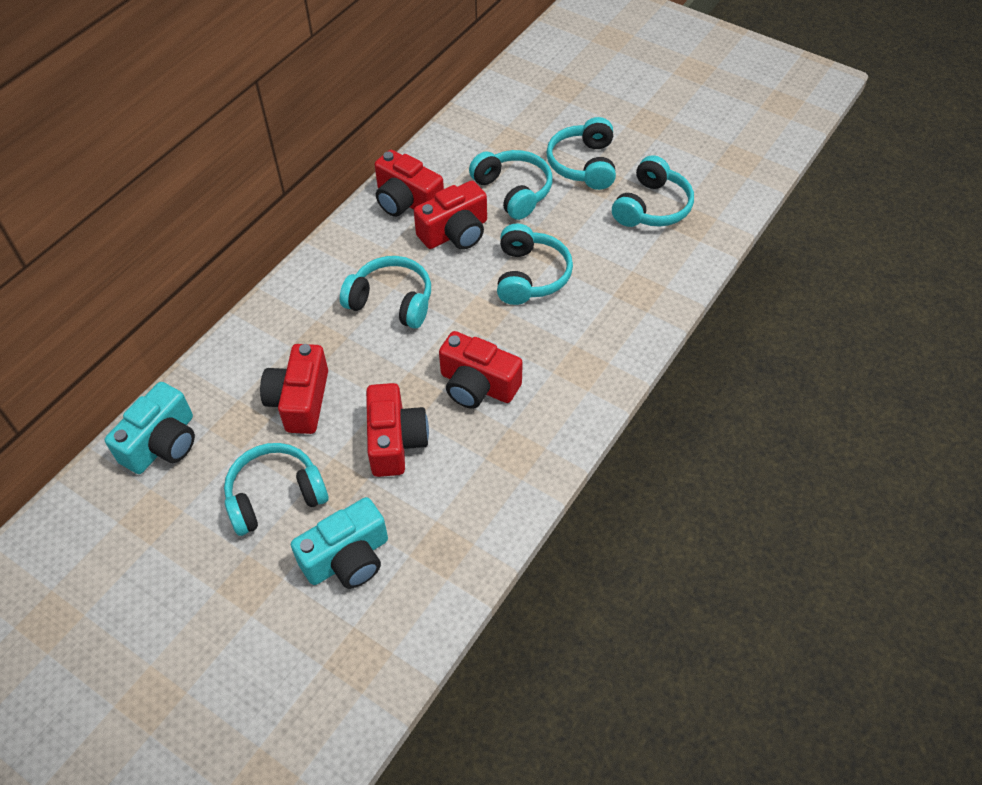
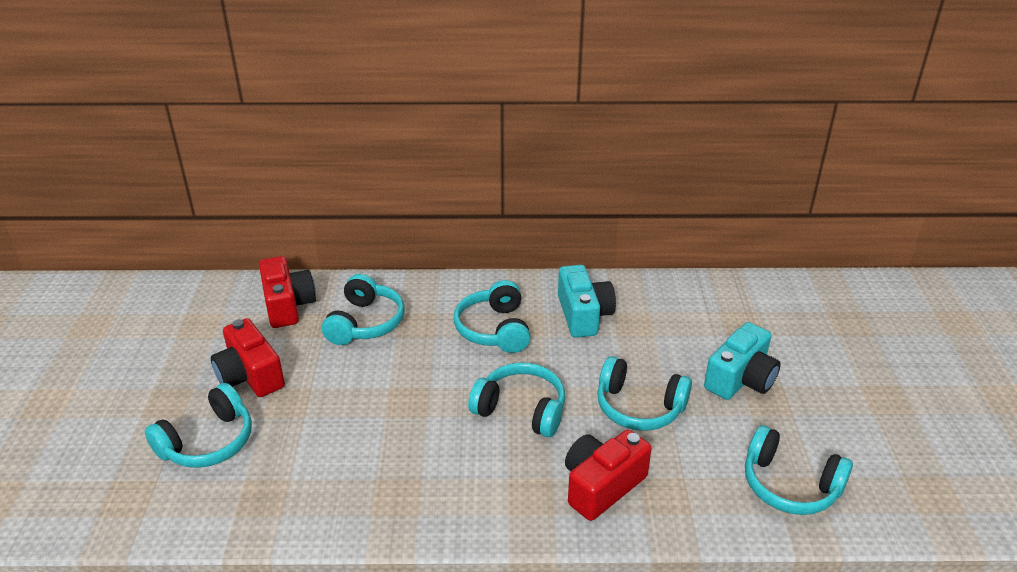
red camera: 5 -> 3

